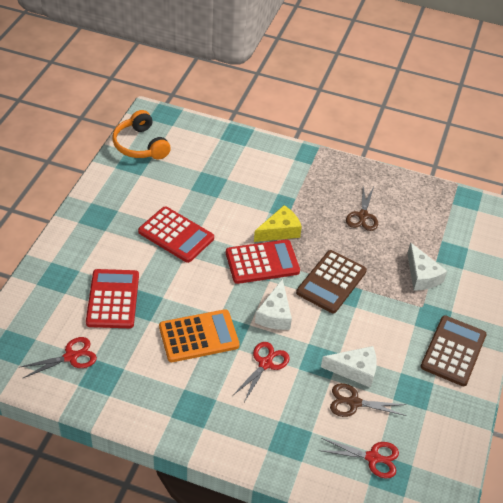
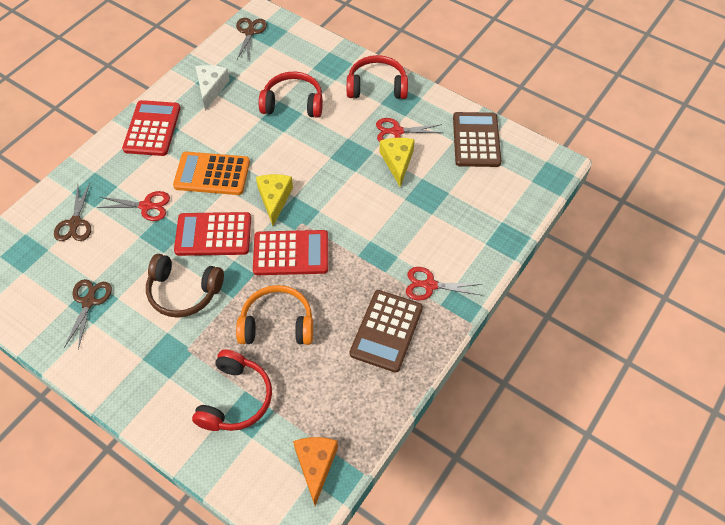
brown headphones: 0 -> 1
brown scissors: 2 -> 3
orange cheese: 0 -> 1
red headphones: 0 -> 3
white cheese: 3 -> 1
yellow cheese: 1 -> 2

